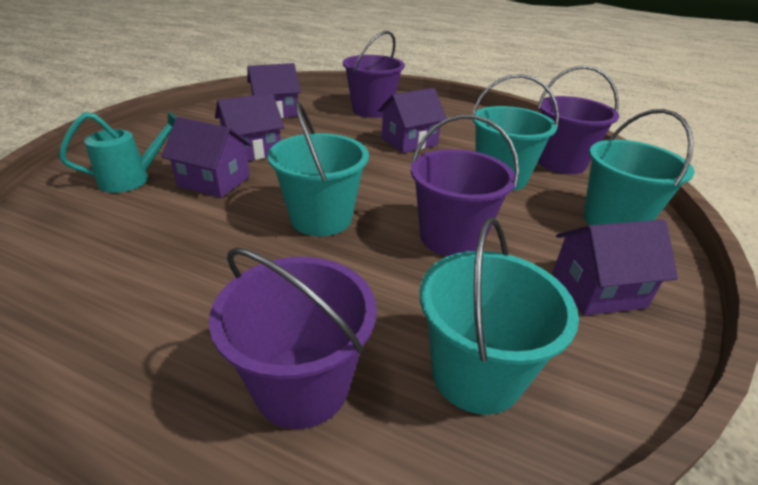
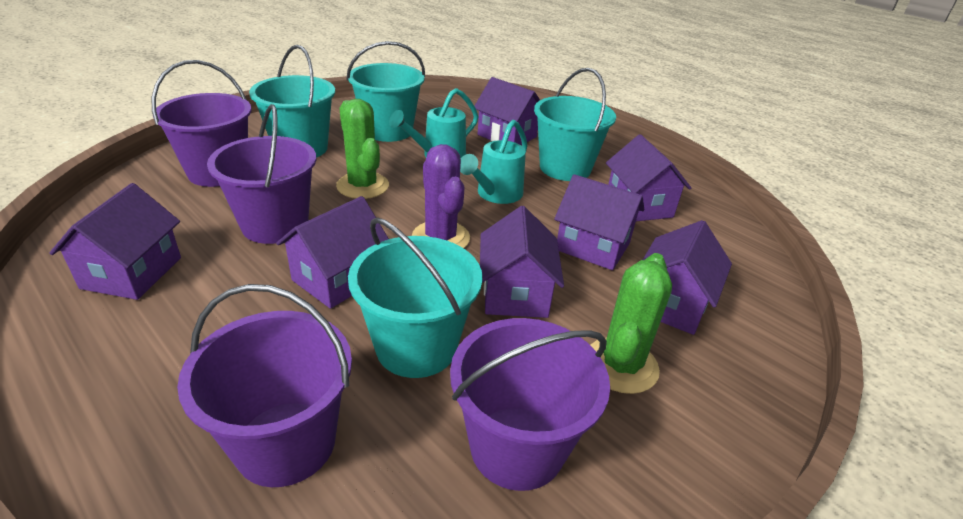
green cactus: 0 -> 2
purple cactus: 0 -> 1
purple house: 5 -> 7
turquoise watering can: 1 -> 2

